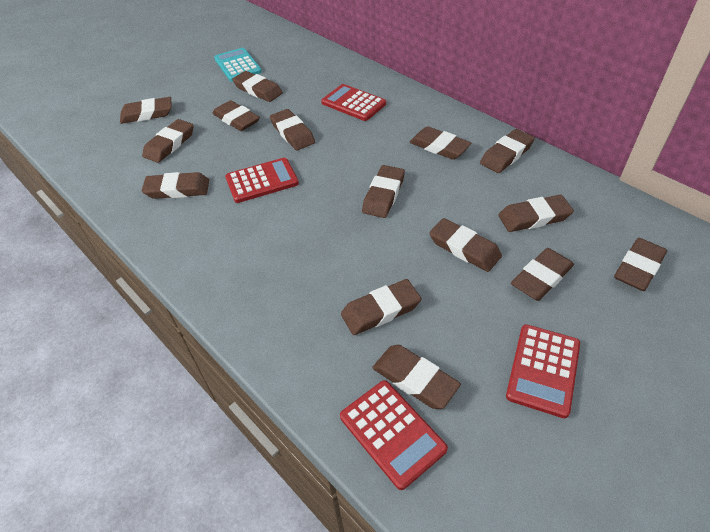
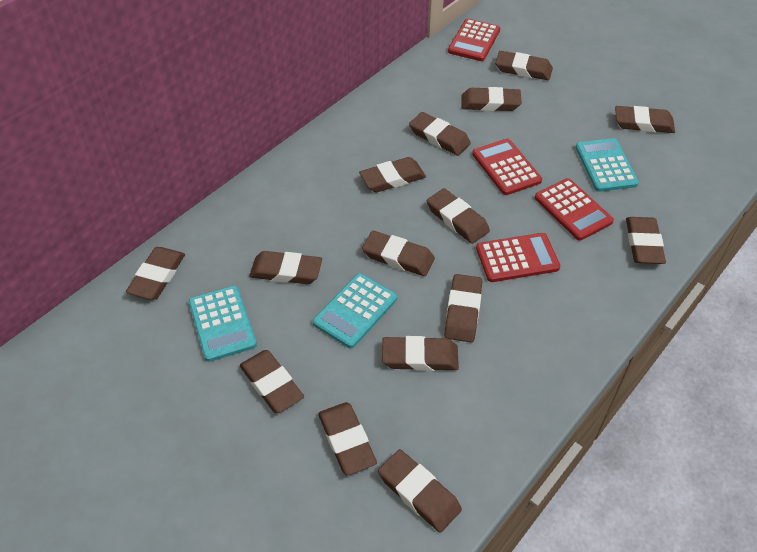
turquoise calculator: 1 -> 3

